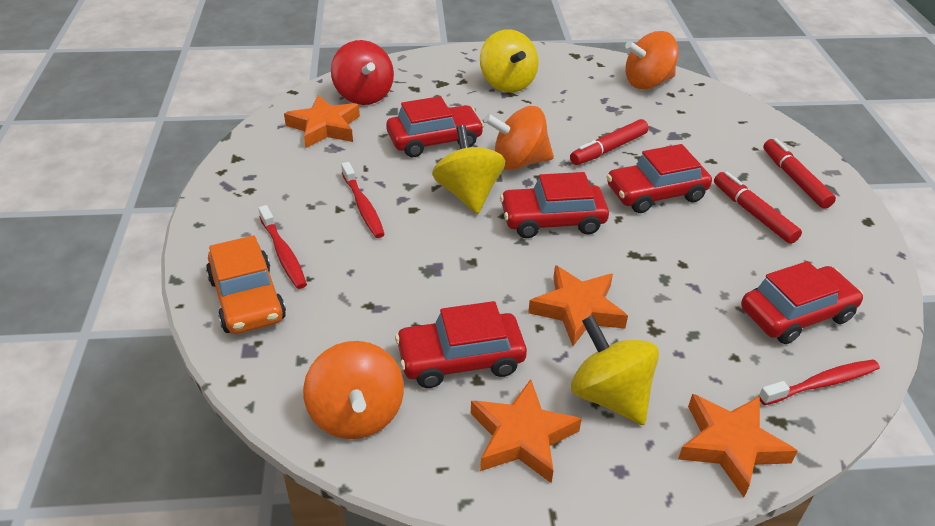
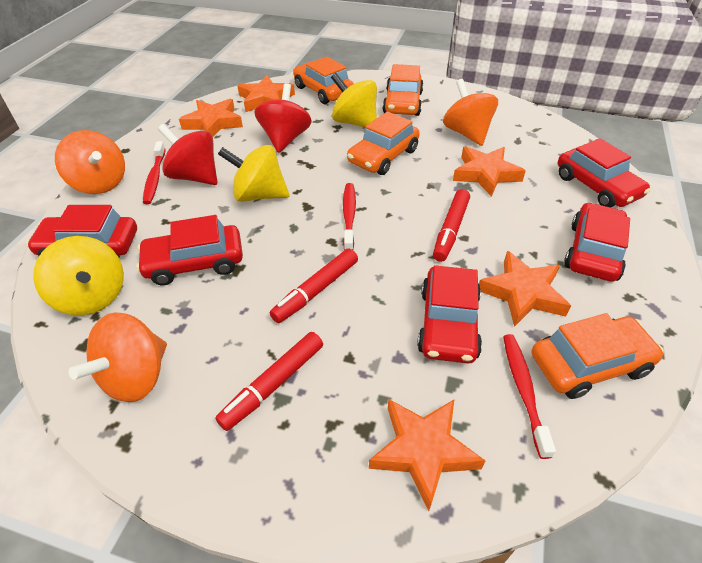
orange car: 1 -> 4
orange star: 4 -> 5
red spinning top: 1 -> 2

